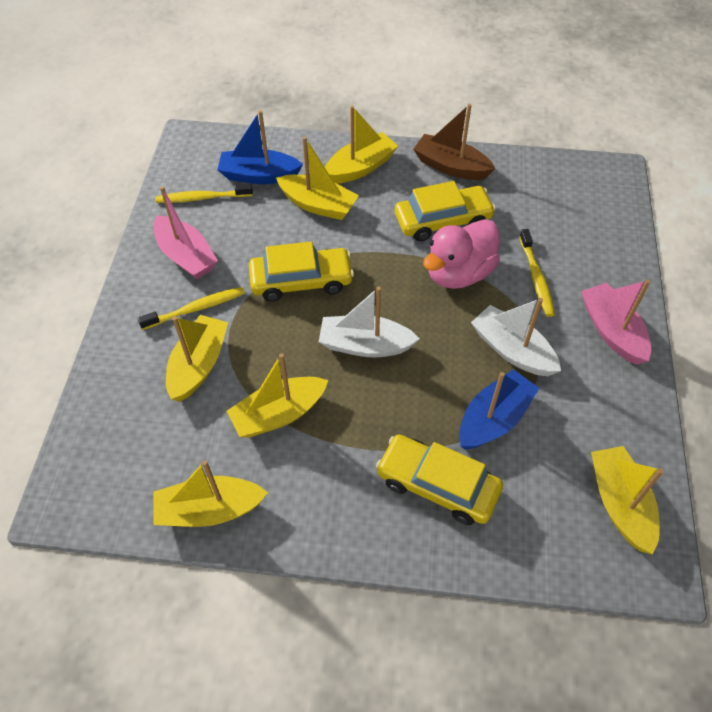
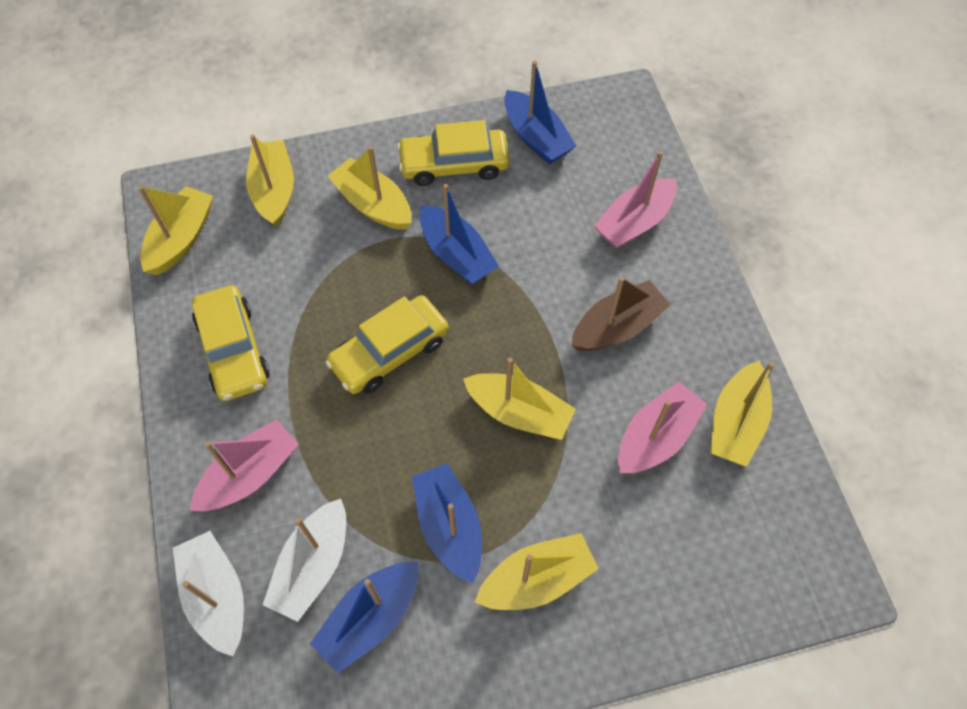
blue boat: 2 -> 4
pink boat: 2 -> 3
pink duck: 1 -> 0
yellow toothbrush: 3 -> 0

